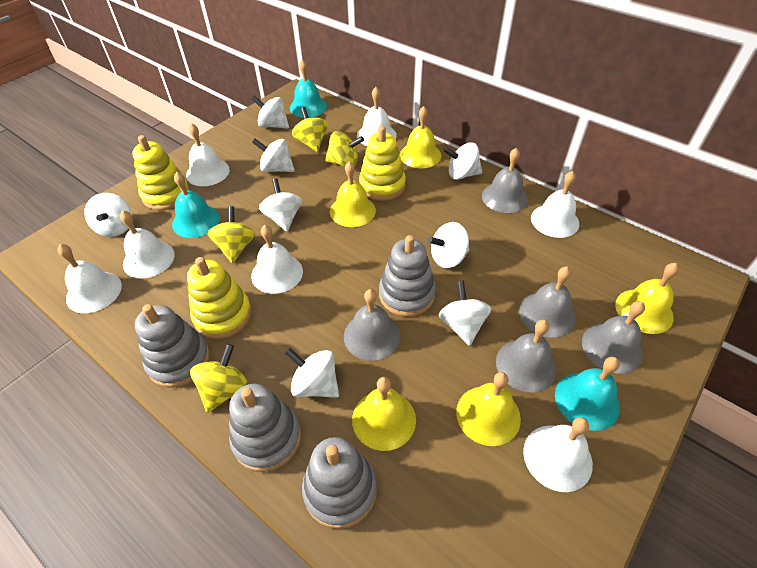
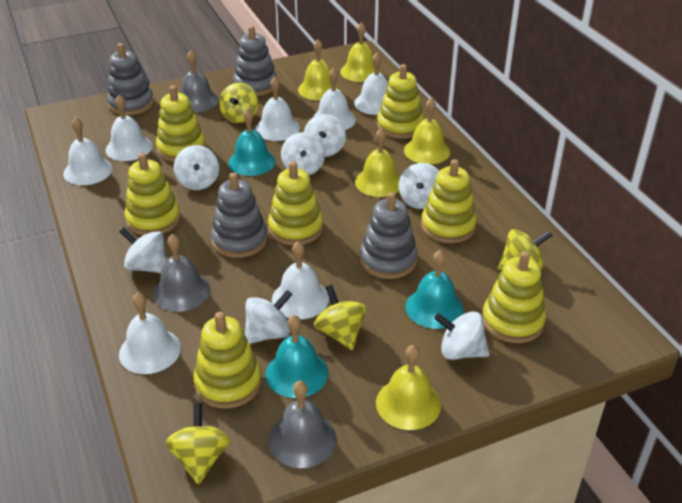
grey bell: 5 -> 3
white spinning top: 8 -> 7
yellow stacking toy: 3 -> 7

